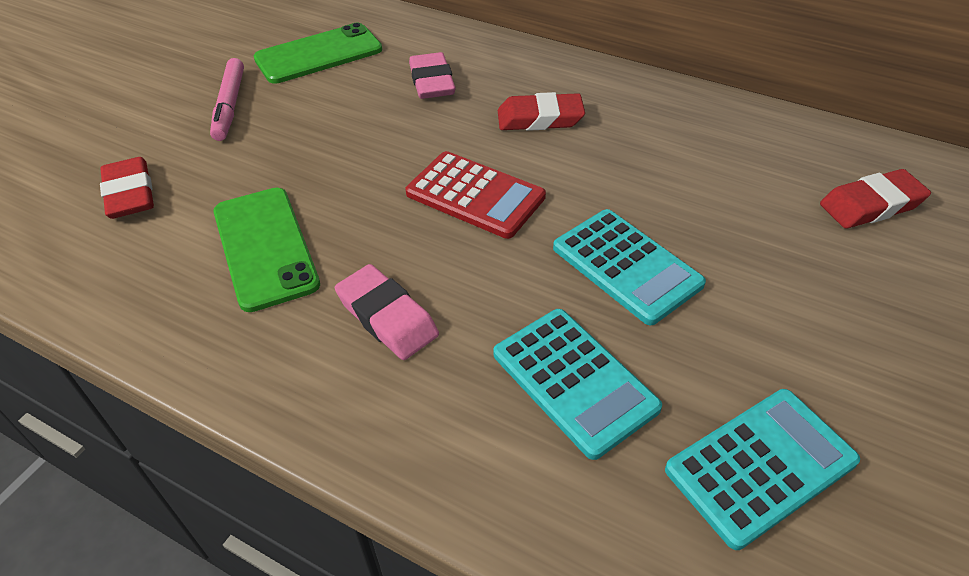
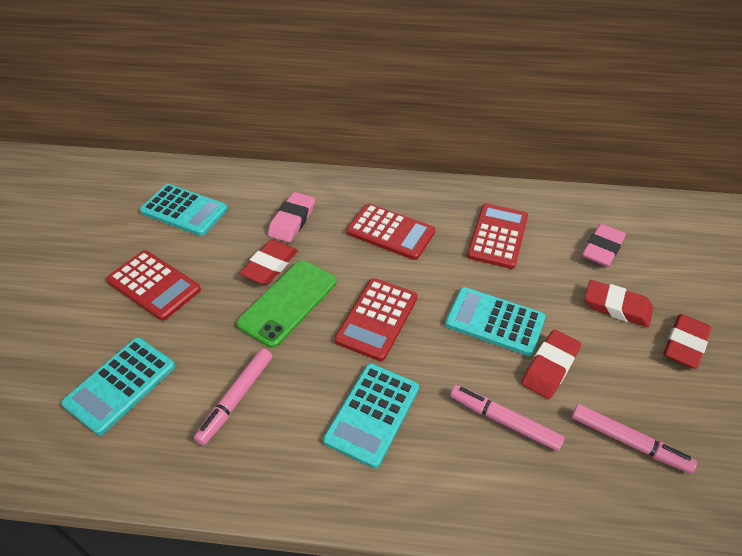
green phone: 2 -> 1
pink marker: 1 -> 3
red calculator: 1 -> 4
red eraser: 3 -> 4
turquoise calculator: 3 -> 4

